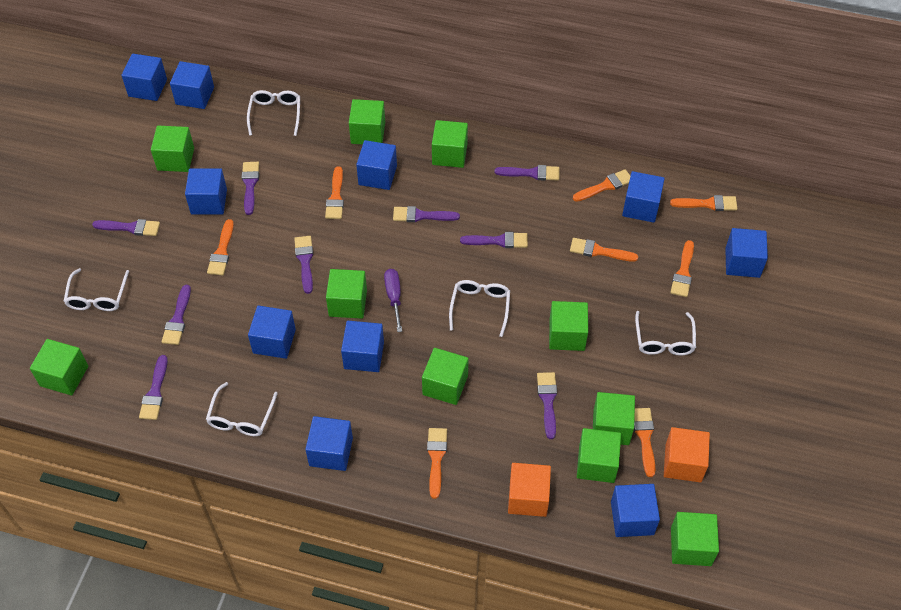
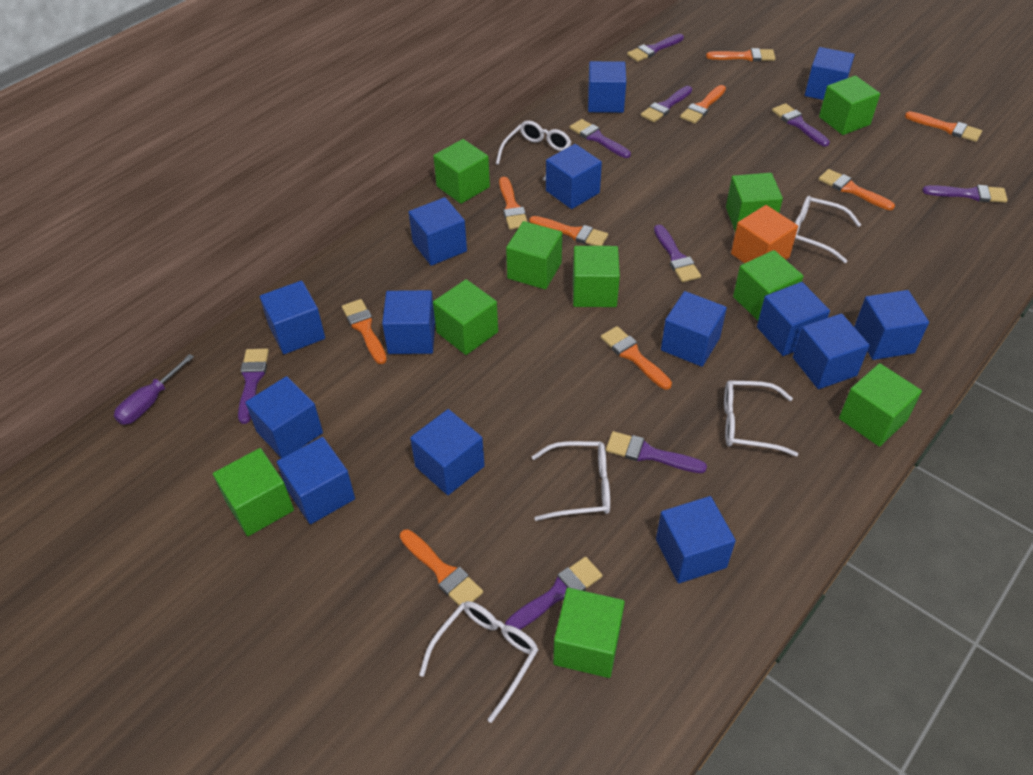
blue cube: 10 -> 14
orange brush: 8 -> 9
orange cube: 2 -> 1

